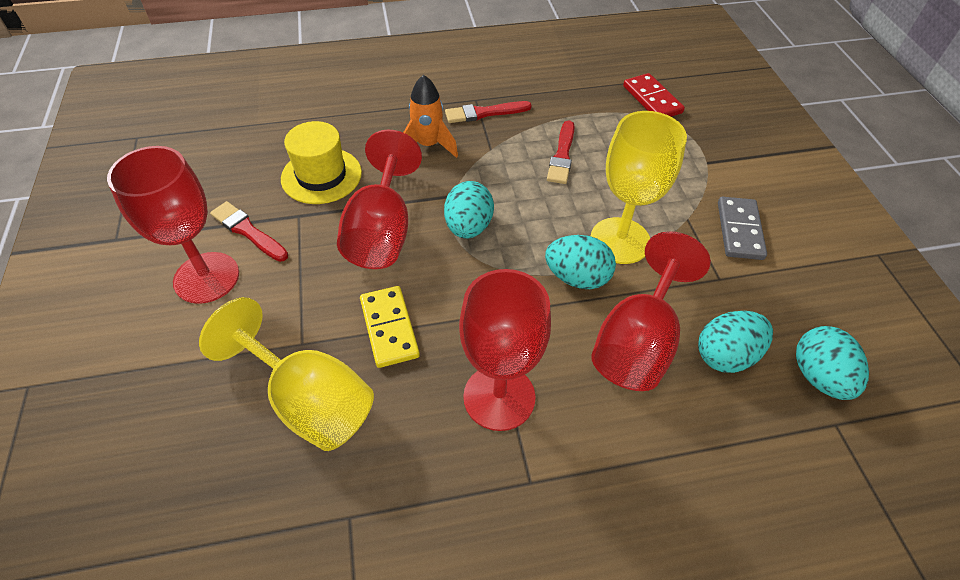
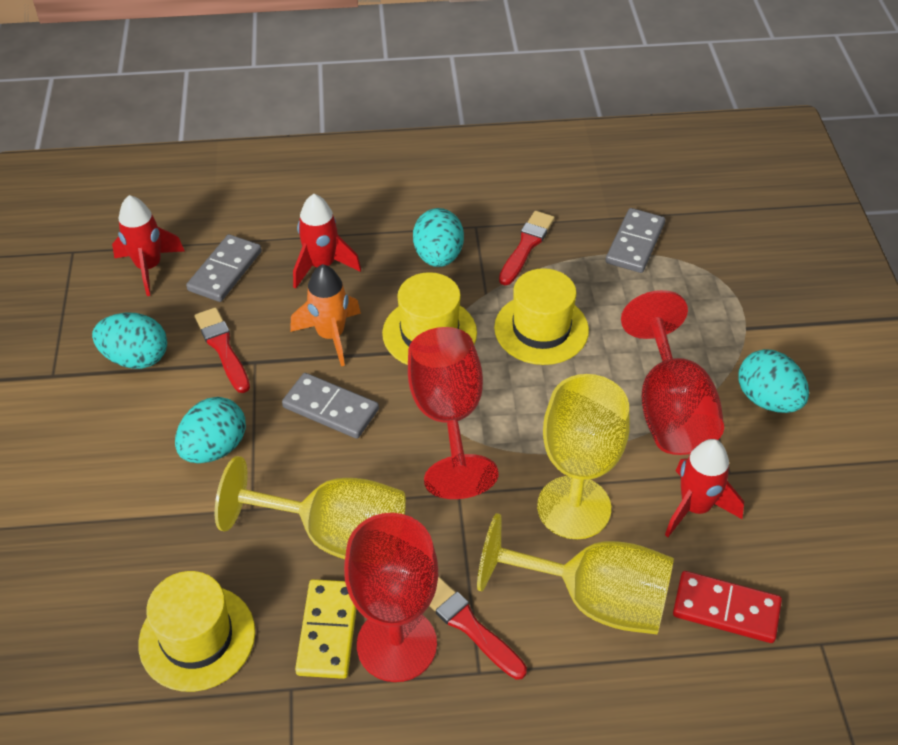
grey domino: 1 -> 3
red goblet: 4 -> 3
red rocket: 0 -> 3
yellow goblet: 2 -> 3
yellow hat: 1 -> 3

